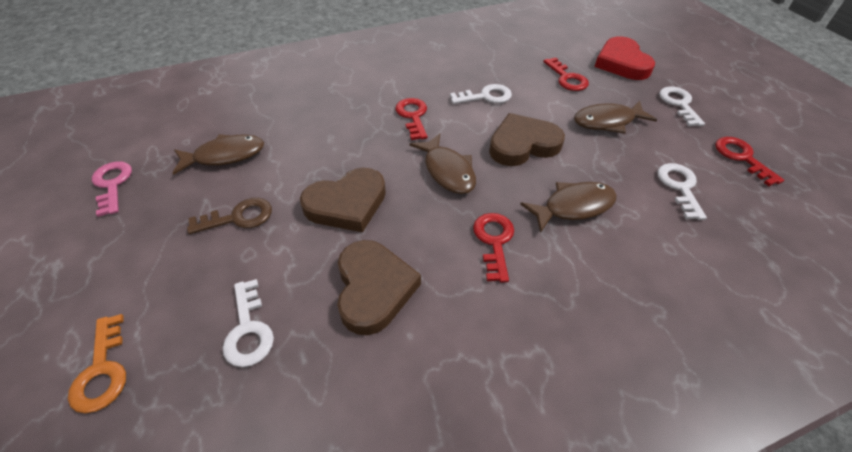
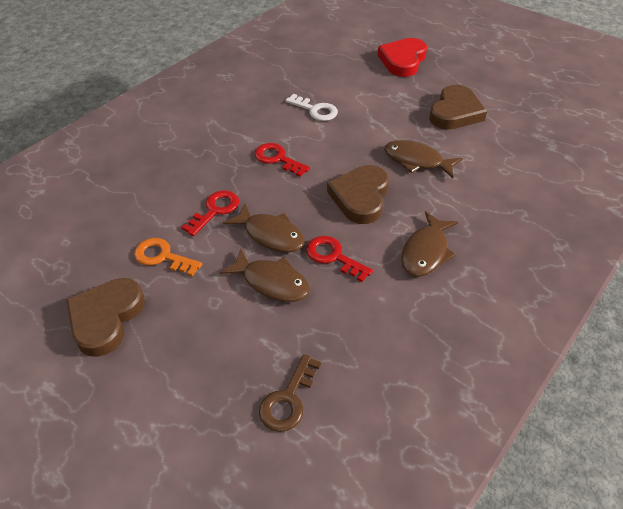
pink key: 1 -> 0
red key: 4 -> 3
white key: 4 -> 1

